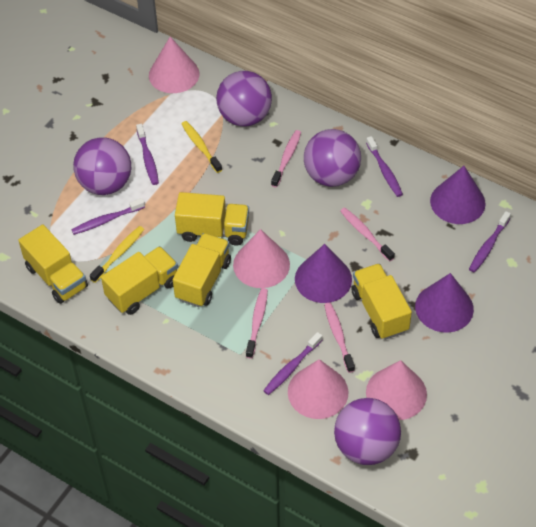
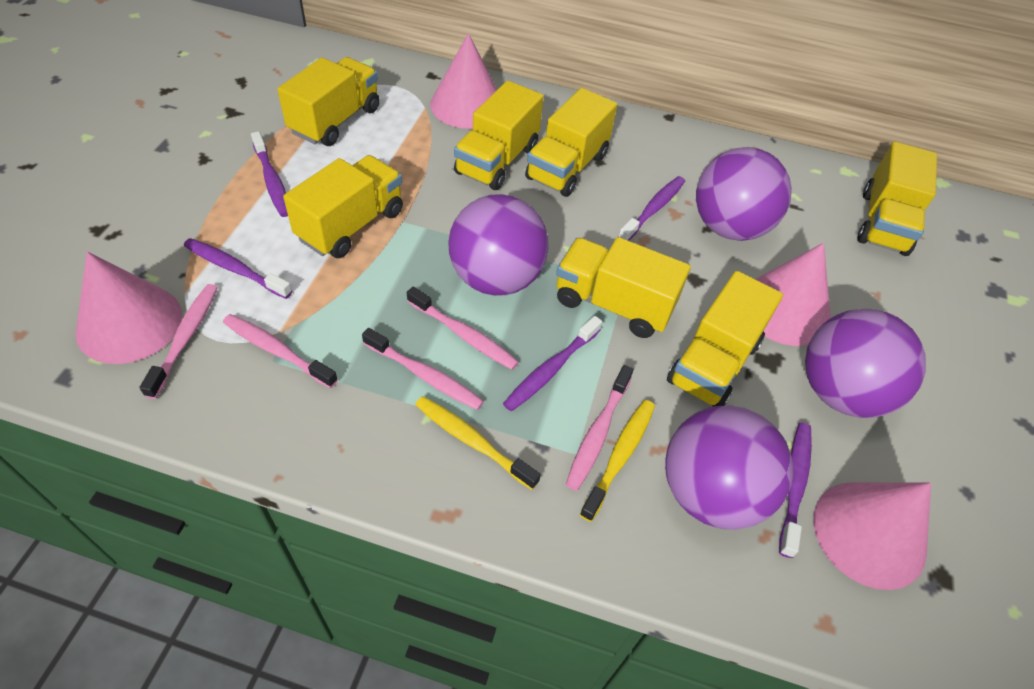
pink toothbrush: 4 -> 5
purple cone: 3 -> 0
yellow truck: 5 -> 7

